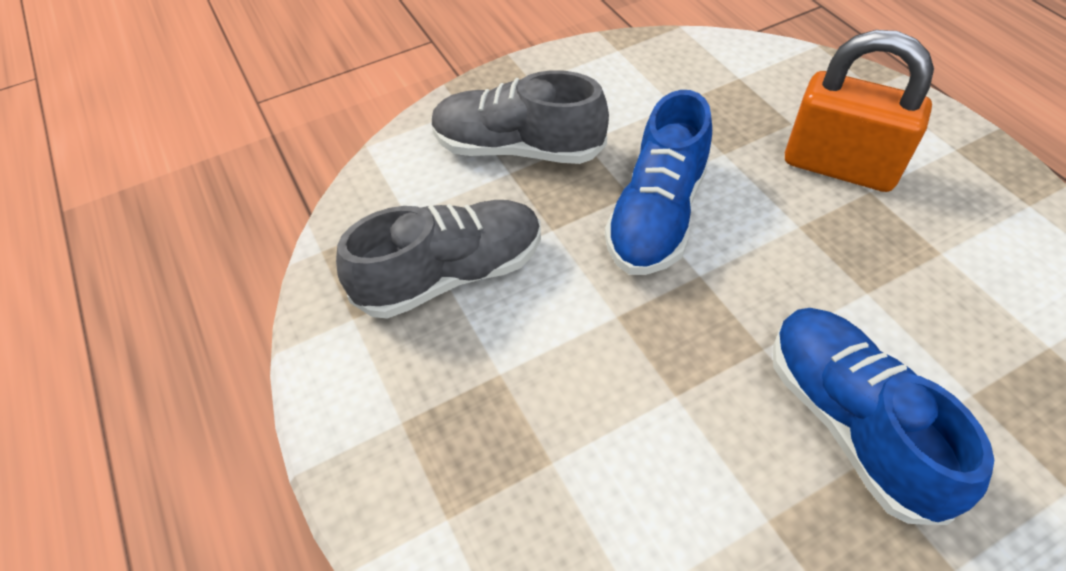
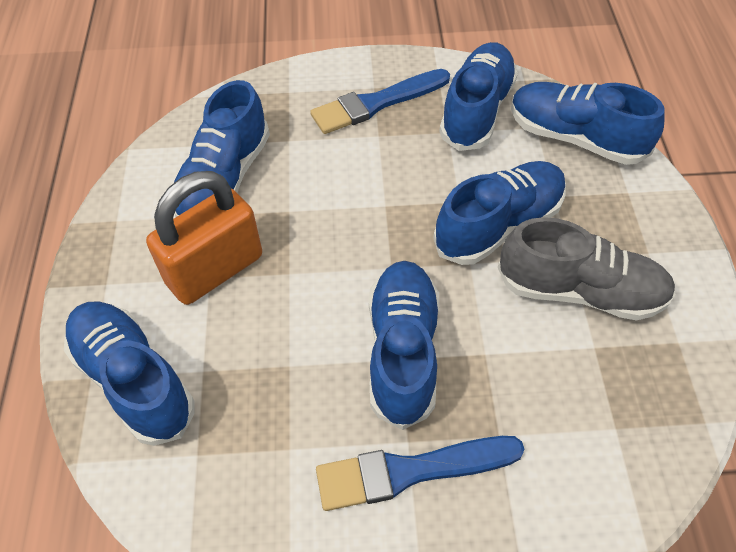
blue brush: 0 -> 2
blue shoe: 2 -> 6
grey shoe: 2 -> 1

